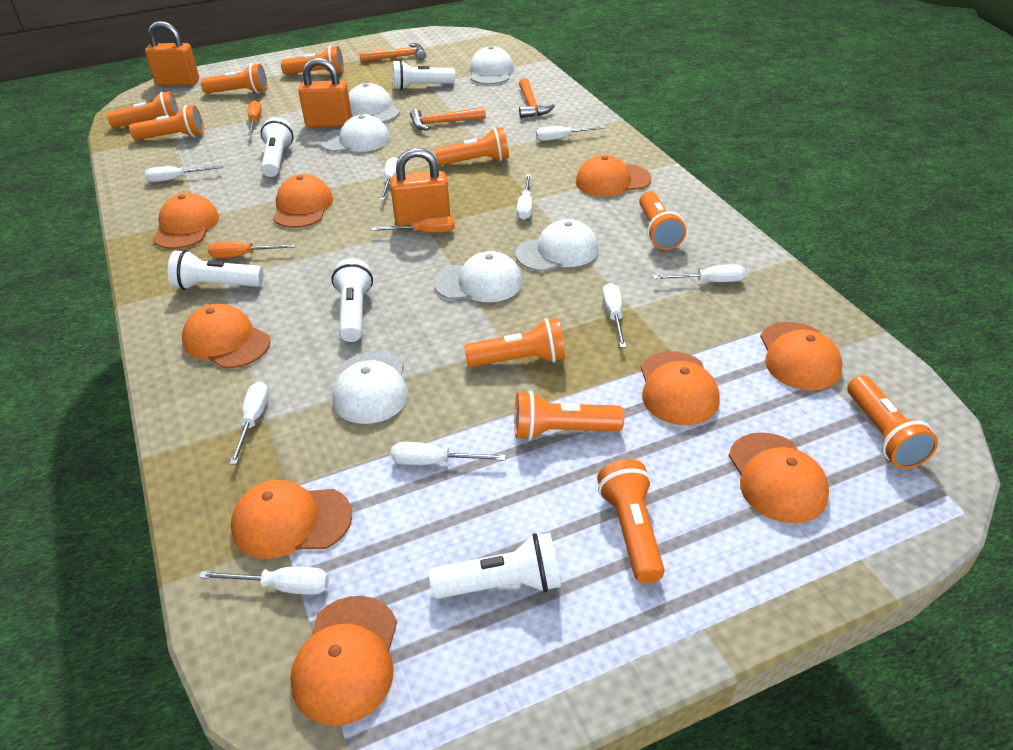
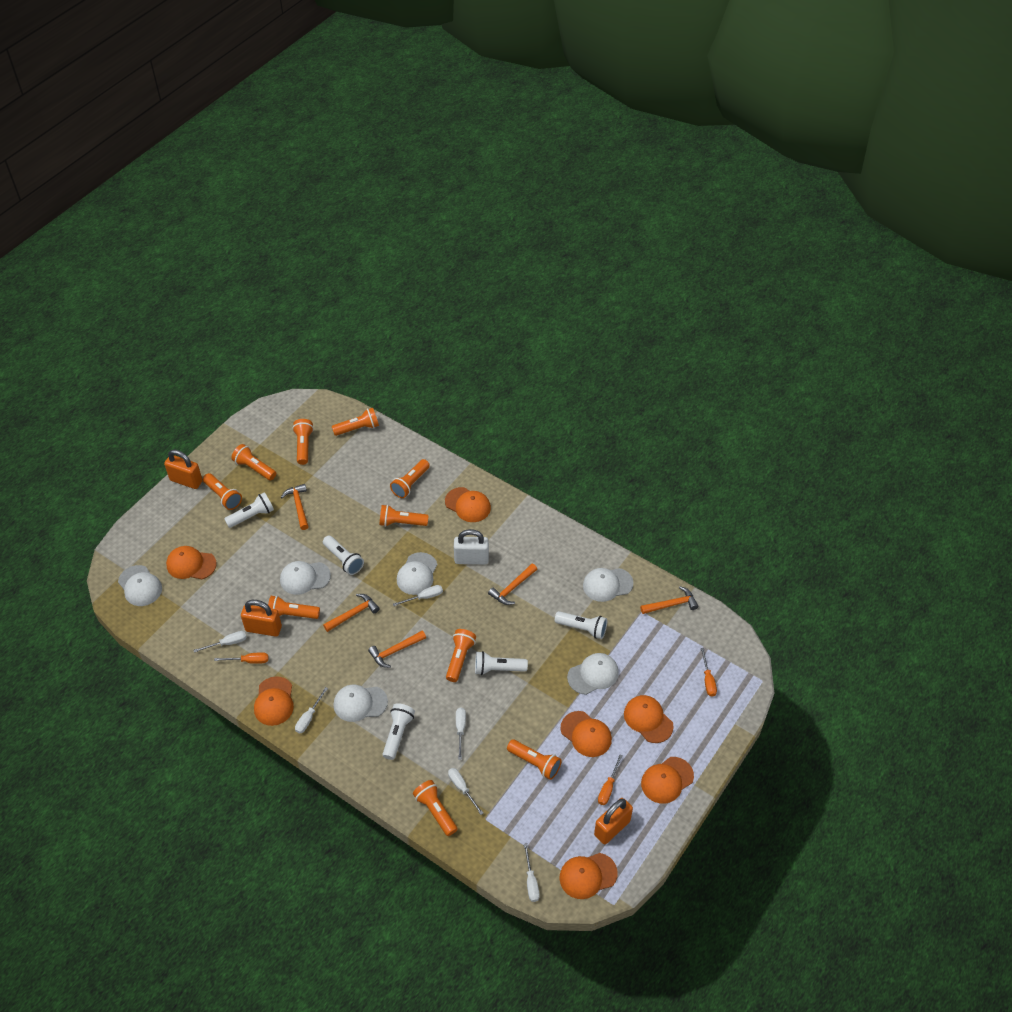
orange cap: 9 -> 7
orange hammer: 3 -> 5
white padlock: 0 -> 1
white screwdriver: 9 -> 6

